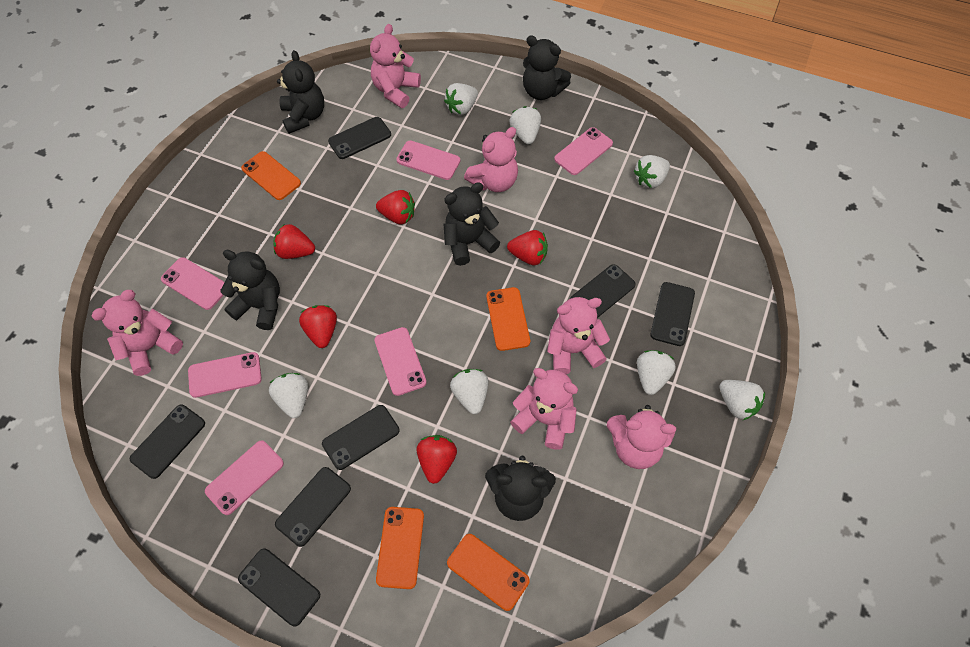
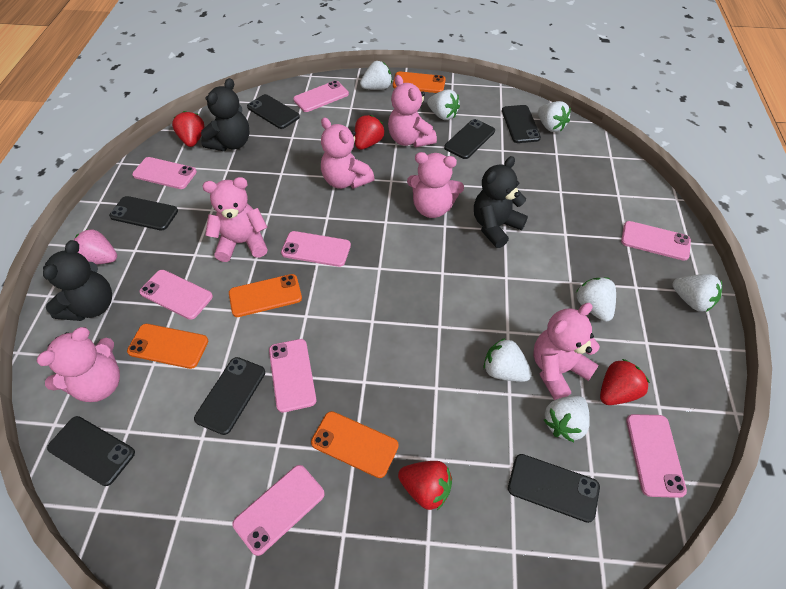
black teddy bear: 5 -> 3
pink phone: 6 -> 8
pink strawberry: 0 -> 1
red strawberry: 5 -> 4

